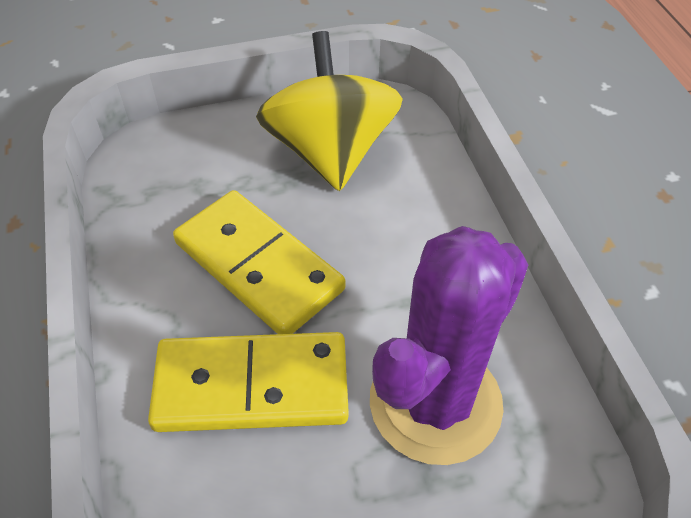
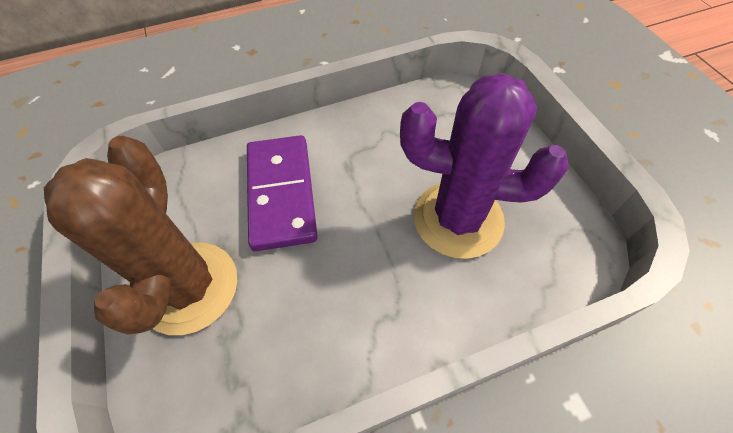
brown cactus: 0 -> 1
purple domino: 0 -> 1
yellow domino: 2 -> 0
yellow spinning top: 1 -> 0

